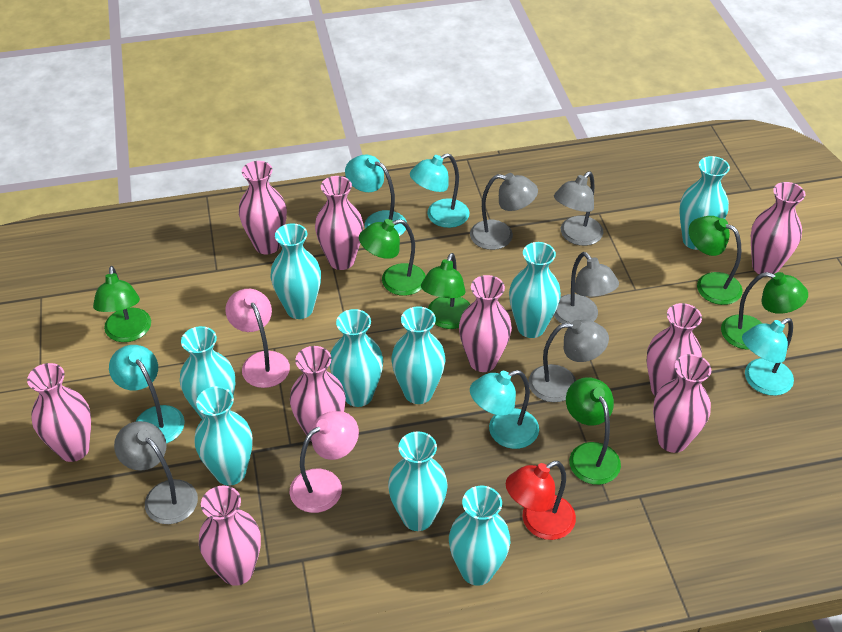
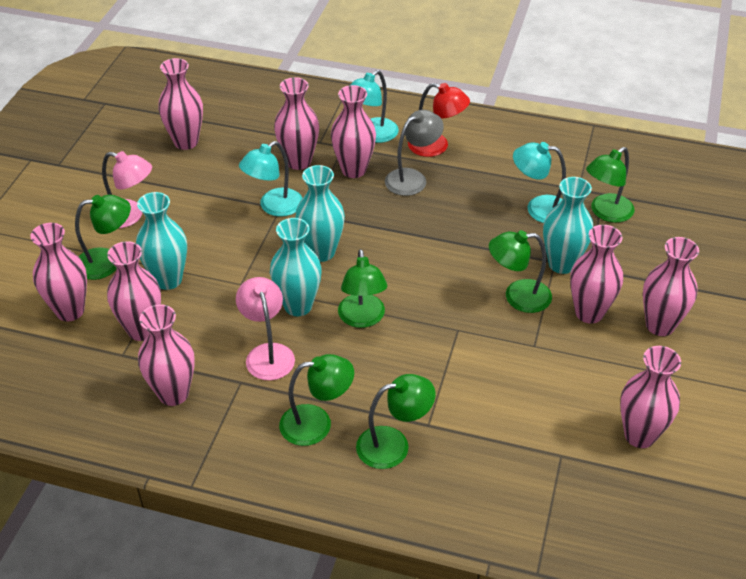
grey lamp: 5 -> 1
turquoise lamp: 5 -> 3
turquoise vase: 9 -> 4

